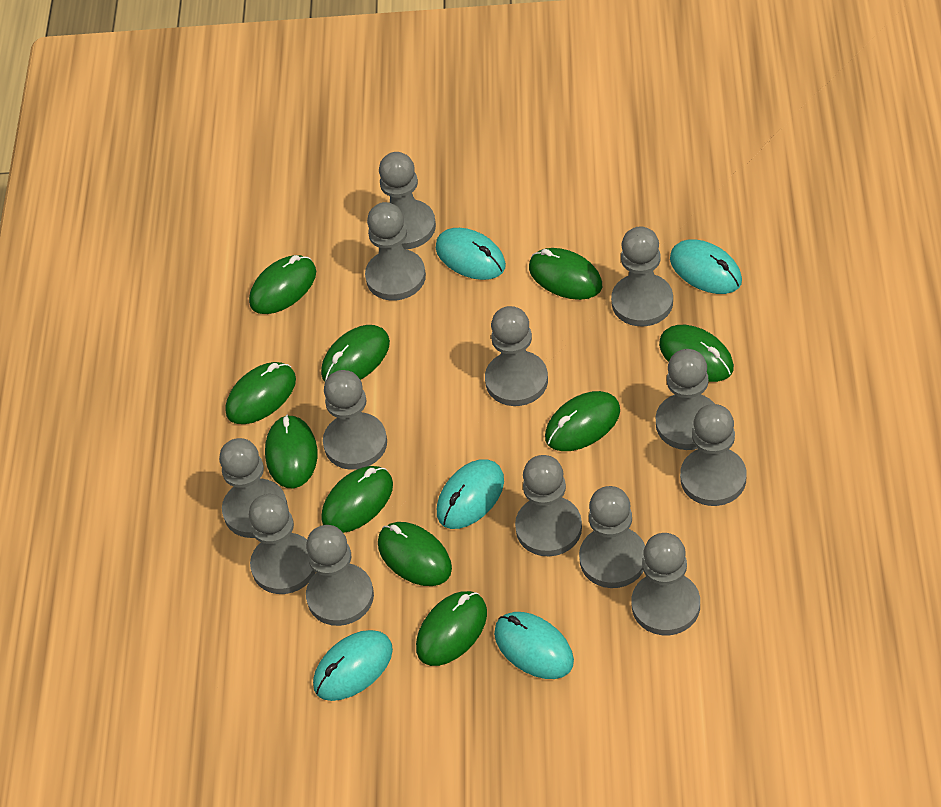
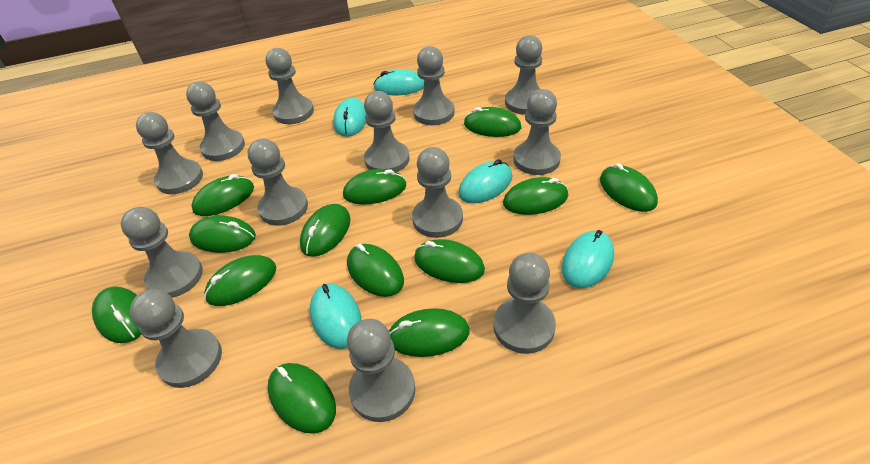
green mouse: 10 -> 13

